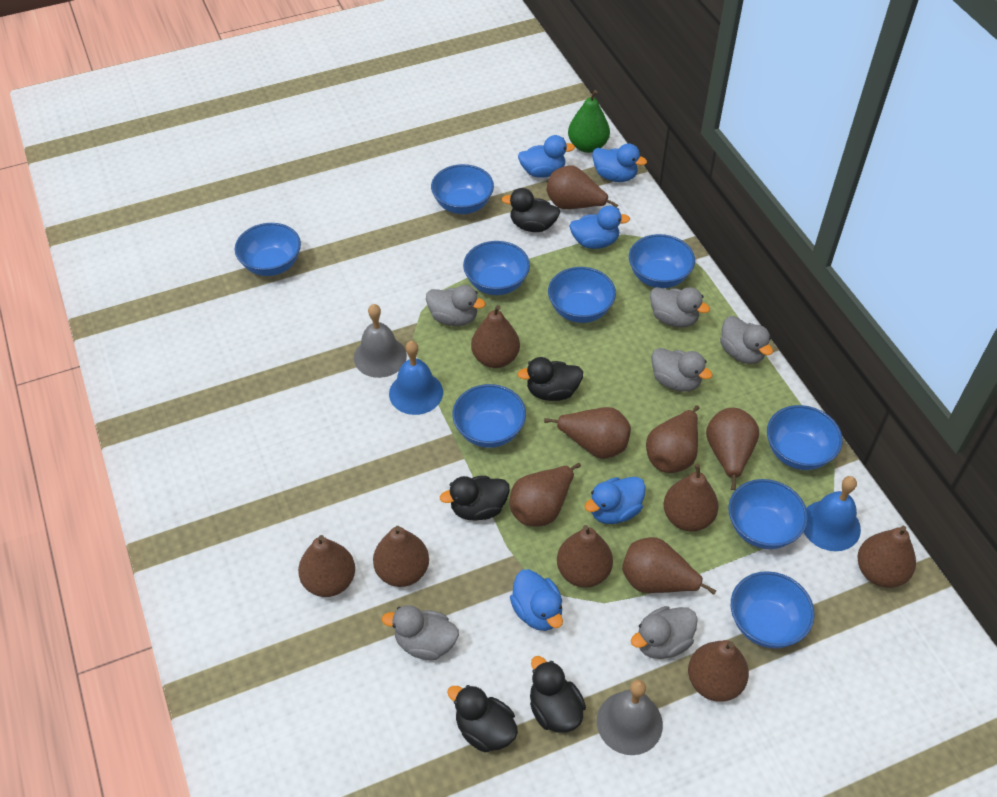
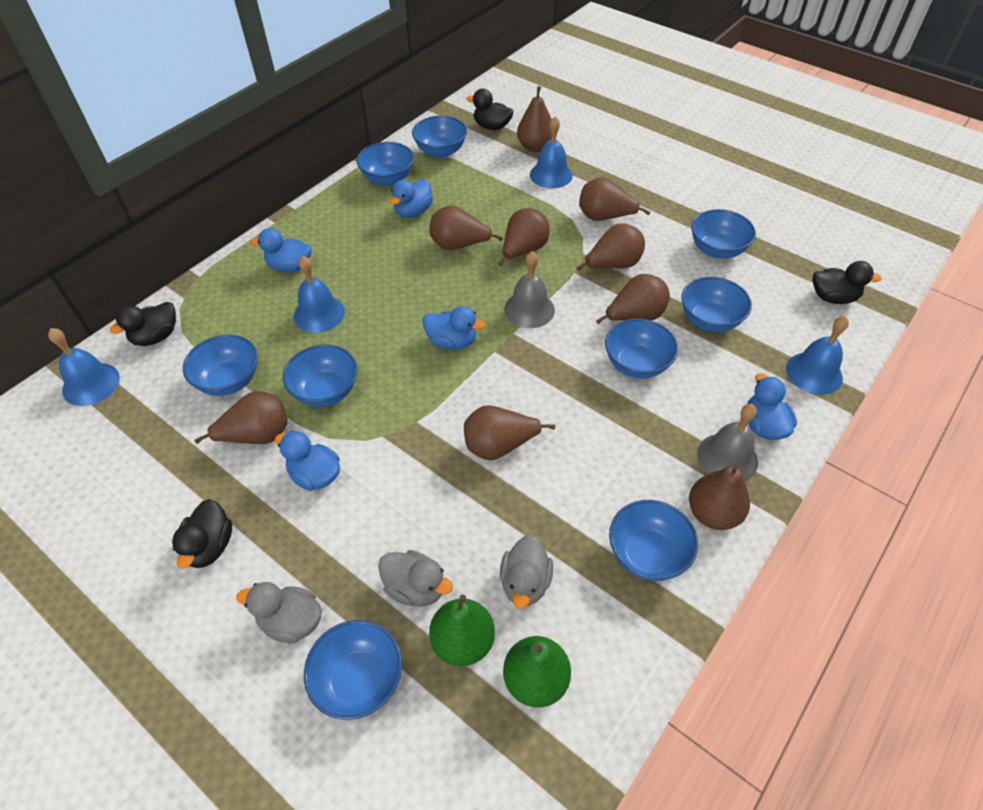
black duck: 5 -> 4
blue bell: 2 -> 4
brown pear: 13 -> 9
green pear: 1 -> 2
grey duck: 6 -> 3

